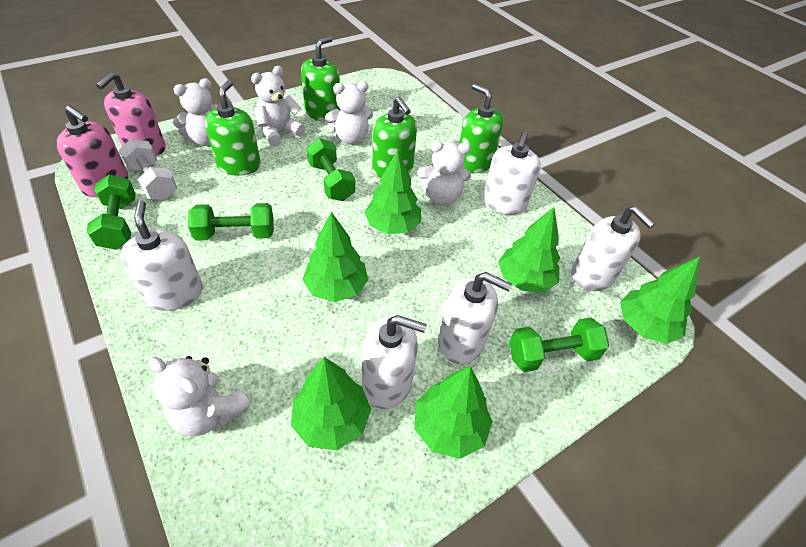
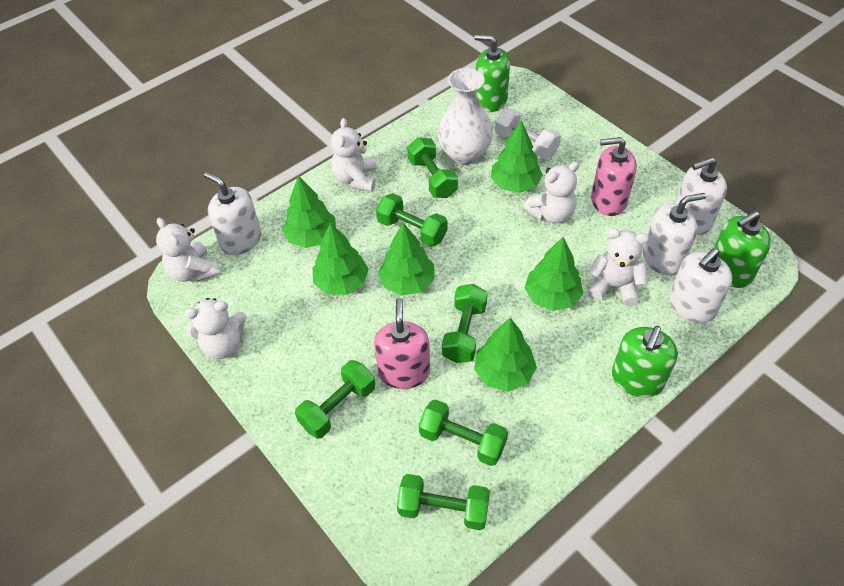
green dumbbell: 4 -> 6
green soap dispenser: 4 -> 3
white soap dispenser: 5 -> 4
white vase: 0 -> 1

